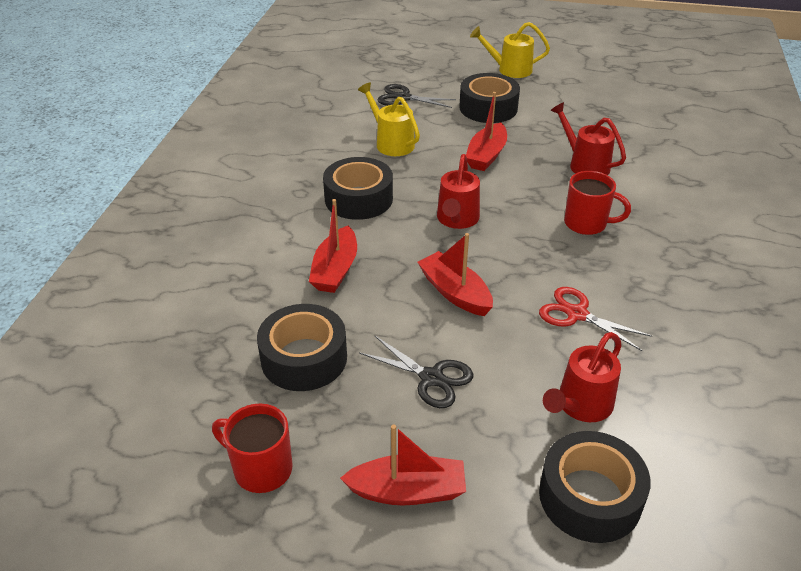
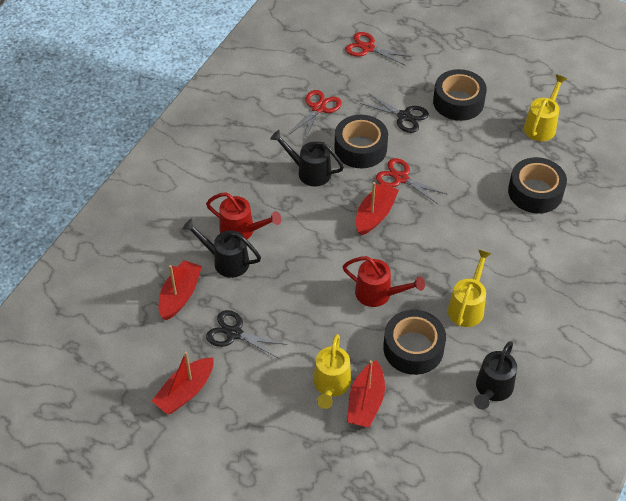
black watering can: 0 -> 3
red mug: 2 -> 0
red scissors: 1 -> 3
red watering can: 3 -> 2
yellow watering can: 2 -> 3

